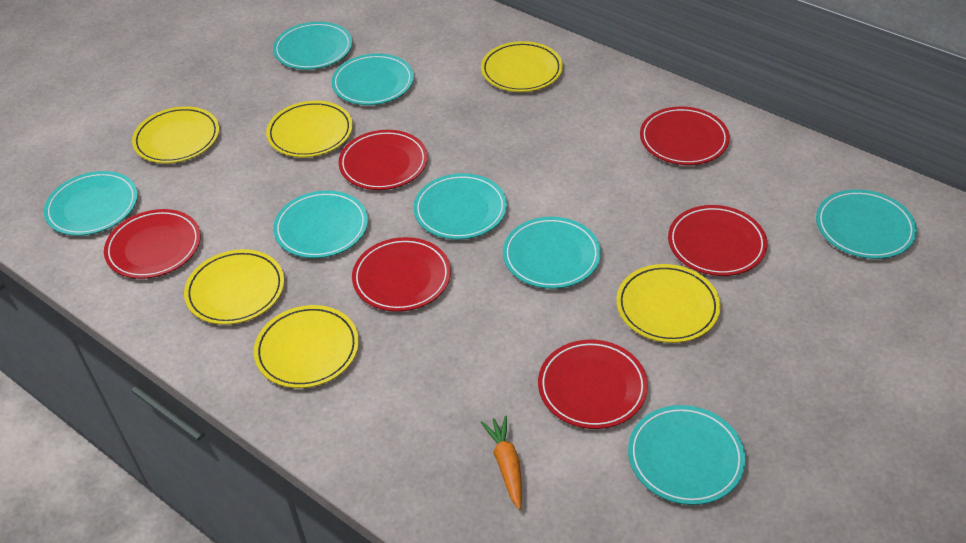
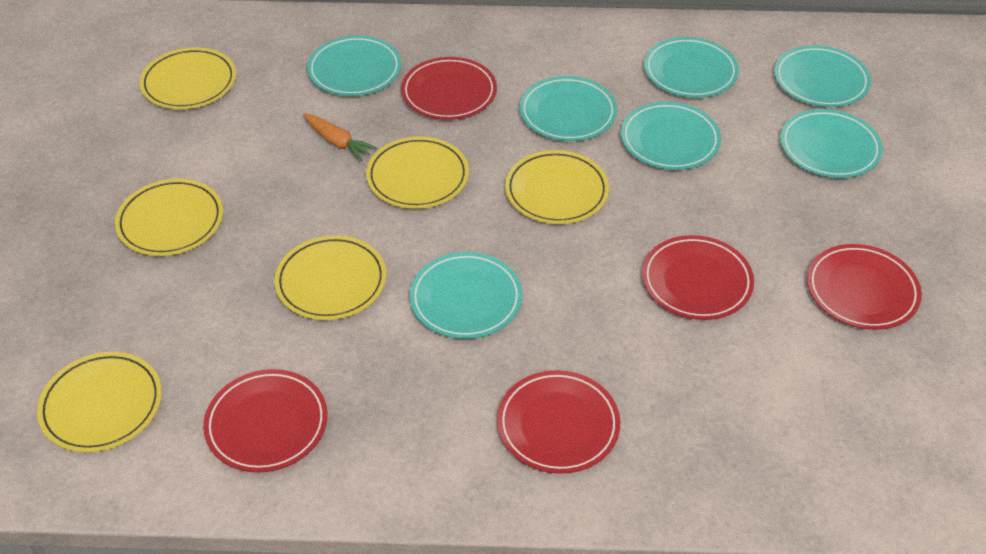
red plate: 6 -> 5
turquoise plate: 8 -> 7

